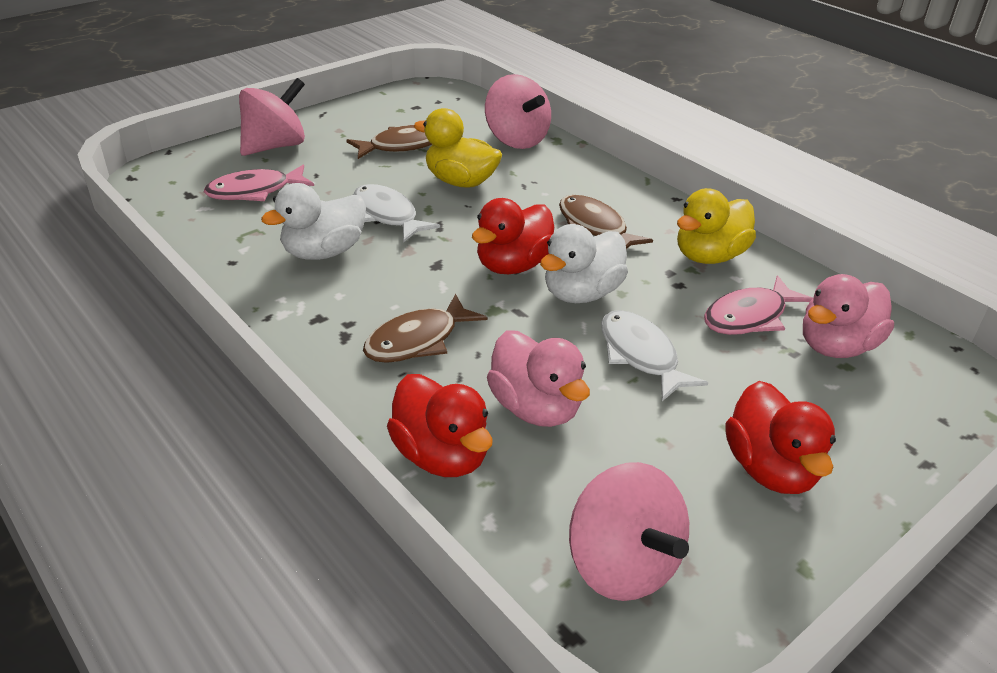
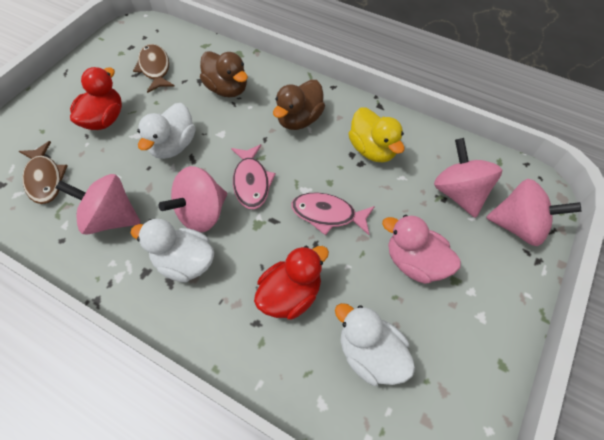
brown duck: 0 -> 2
brown fish: 3 -> 2
pink duck: 2 -> 1
pink spinning top: 3 -> 4
red duck: 3 -> 2
white duck: 2 -> 3
white fish: 2 -> 0
yellow duck: 2 -> 1

